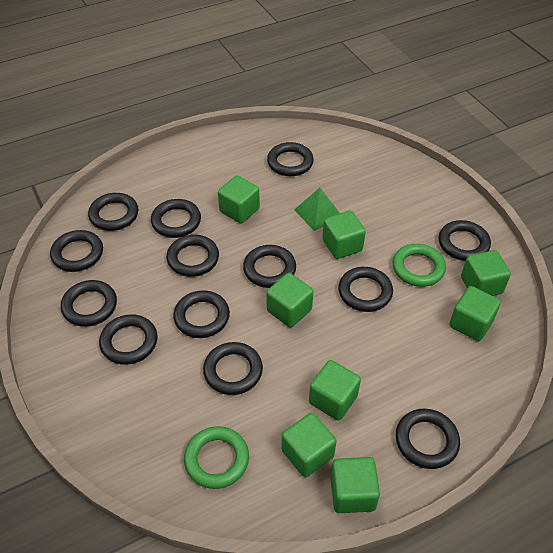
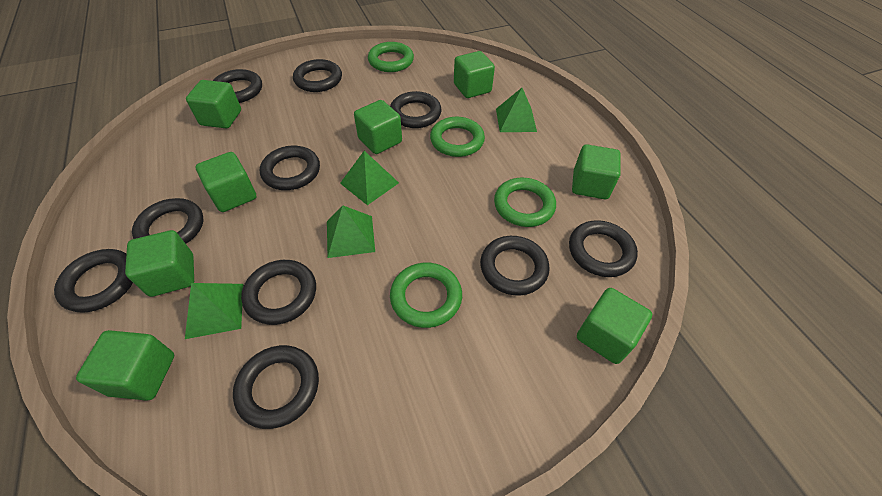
black ring: 13 -> 10
green pyramid: 1 -> 4
green ring: 2 -> 4

